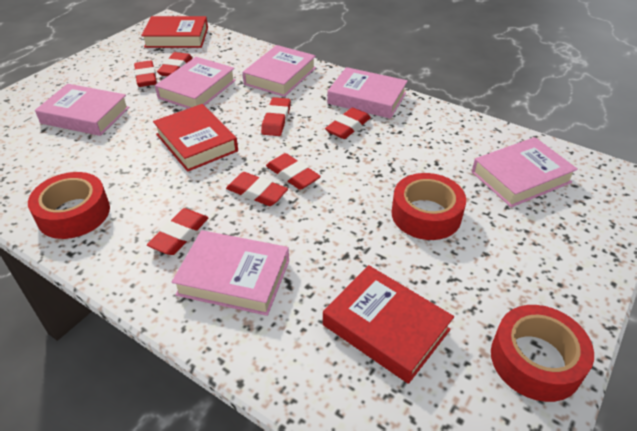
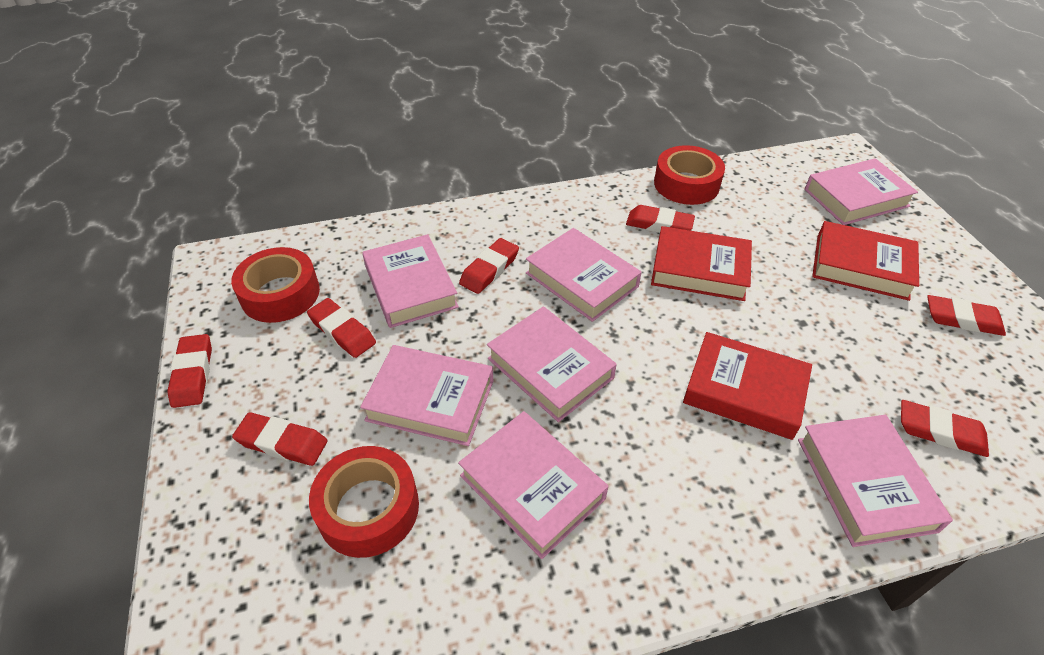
pink book: 6 -> 7

